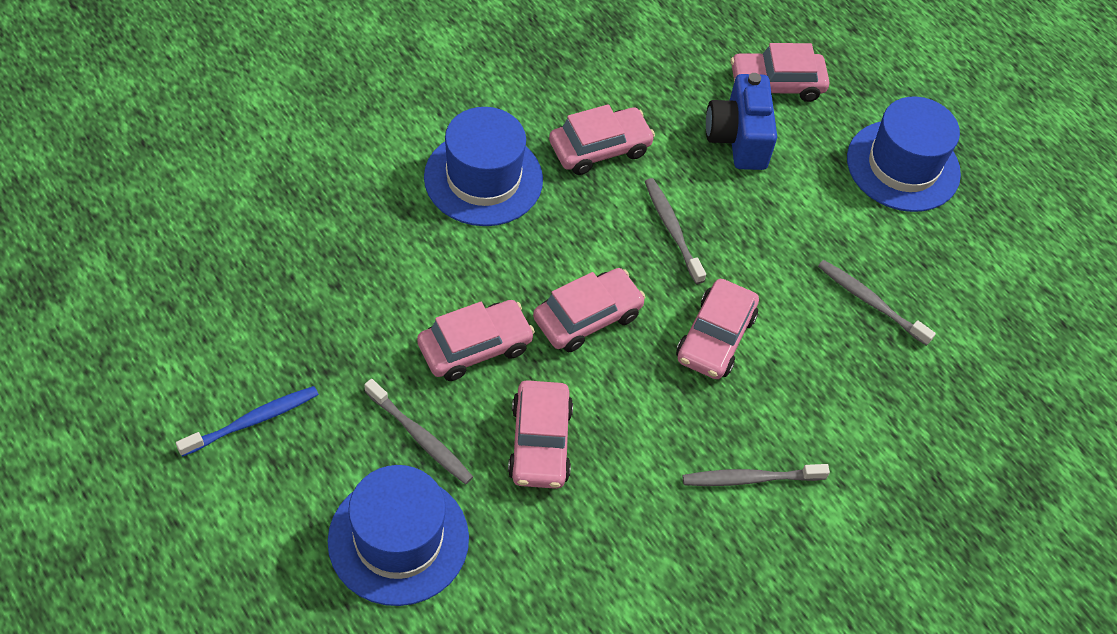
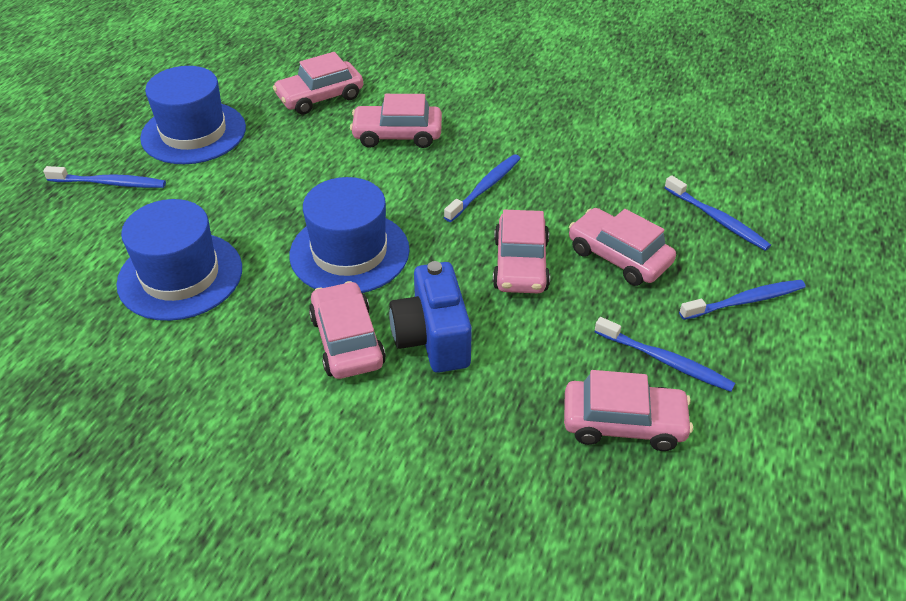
blue toothbrush: 1 -> 5
grey toothbrush: 4 -> 0

